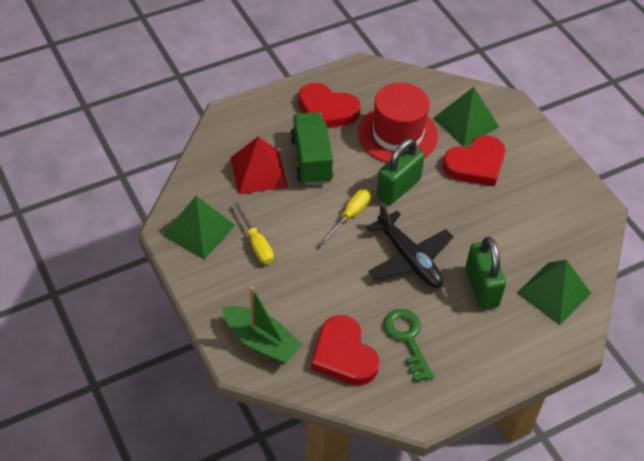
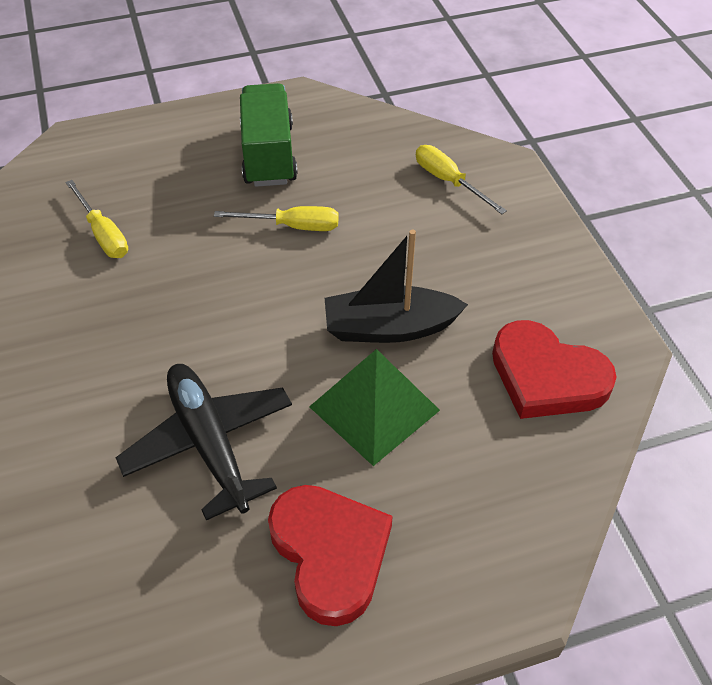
black boat: 0 -> 1
green boat: 1 -> 0
green key: 1 -> 0
green padlock: 2 -> 0
green pyramid: 3 -> 1
red hat: 1 -> 0
red heart: 3 -> 2
red pyramid: 1 -> 0
yellow screwdriver: 2 -> 3

